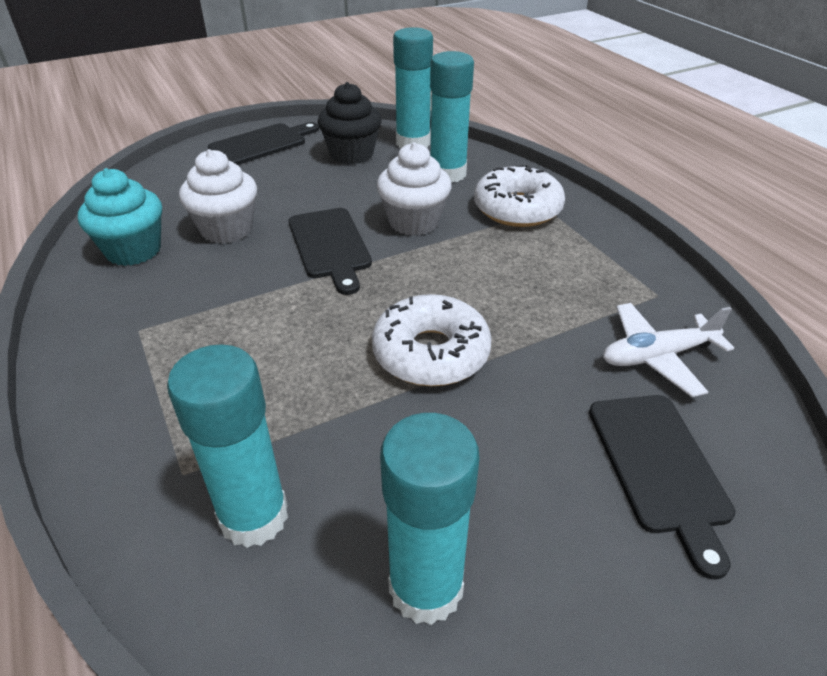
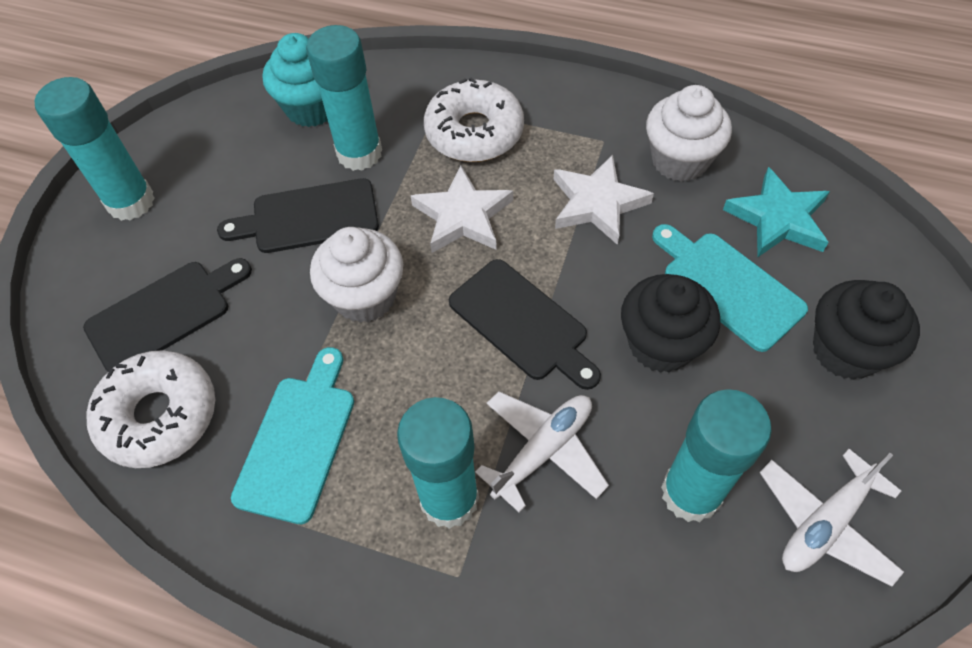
black cupcake: 1 -> 2
turquoise cutting board: 0 -> 2
turquoise star: 0 -> 1
white plane: 1 -> 2
white star: 0 -> 2

